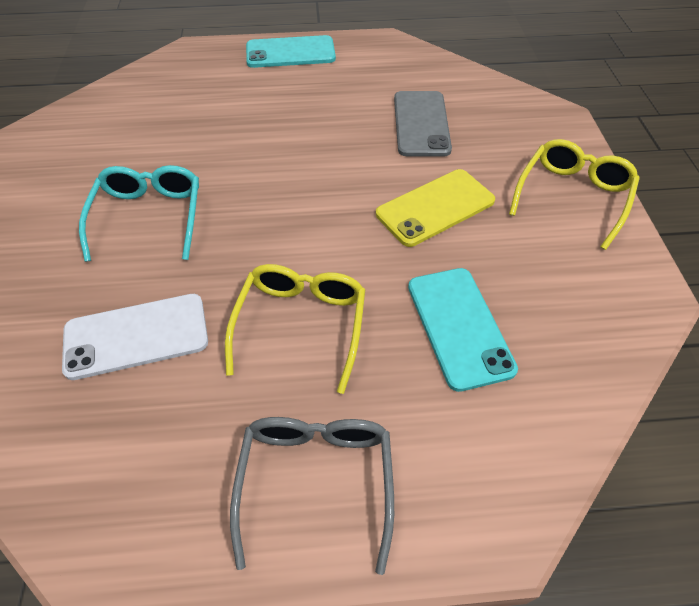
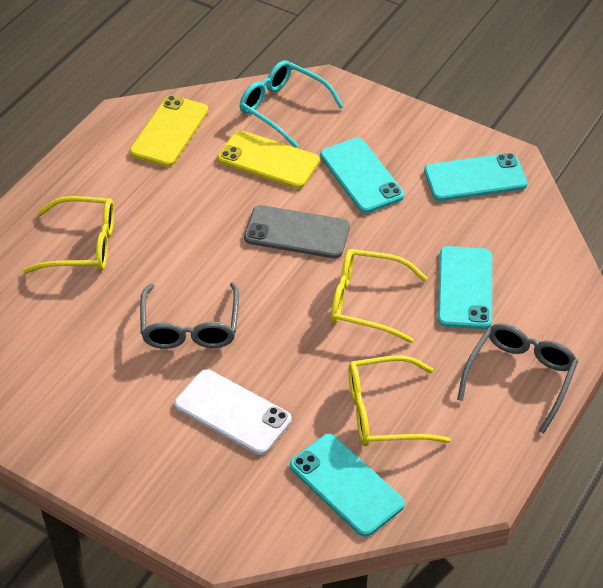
grey glasses: 1 -> 2
turquoise phone: 2 -> 4
yellow glasses: 2 -> 3
yellow phone: 1 -> 2

